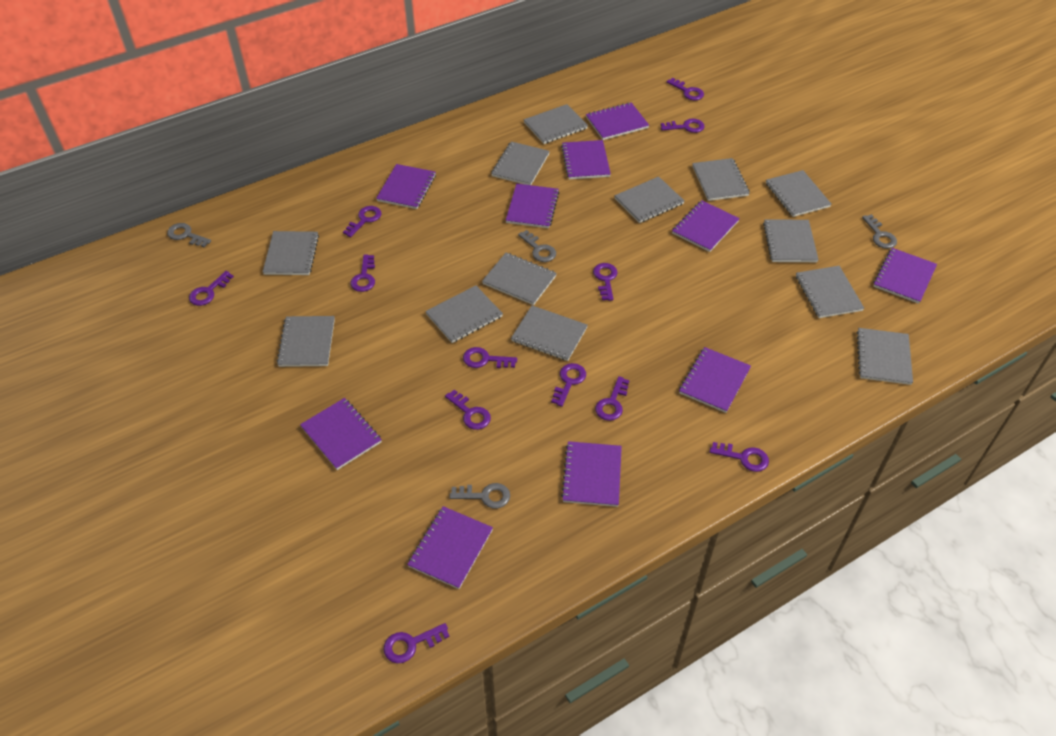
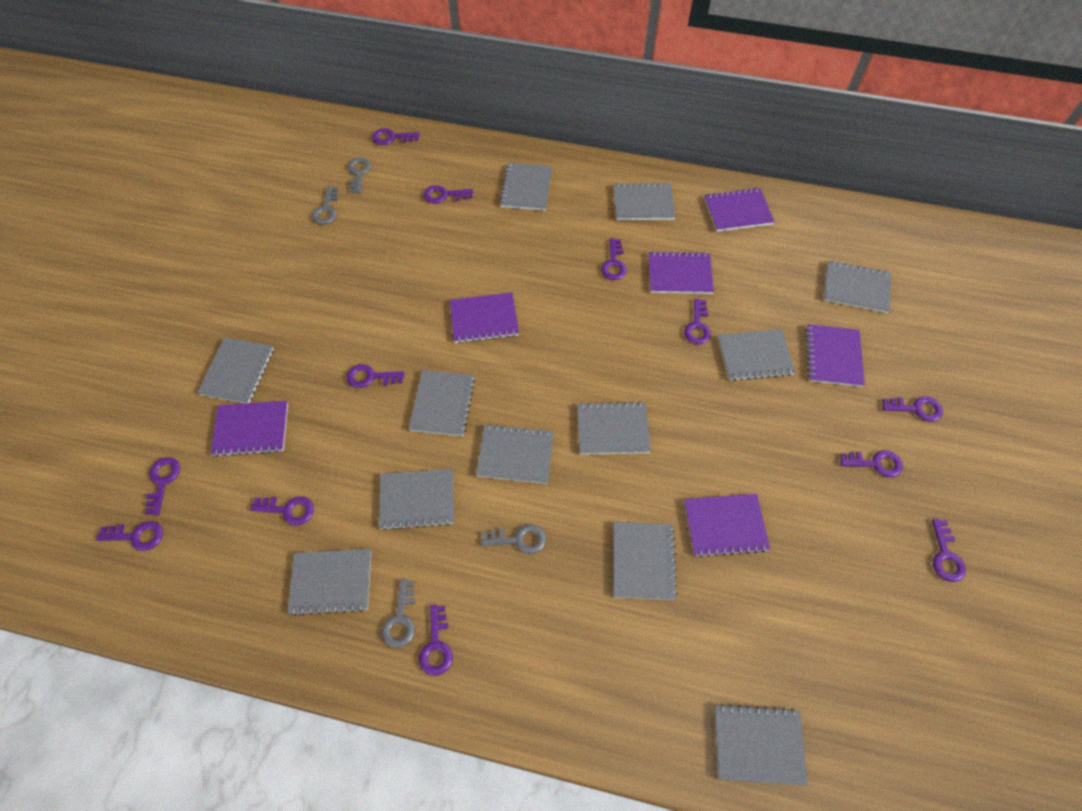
grey notebook: 13 -> 12
purple notebook: 10 -> 6

